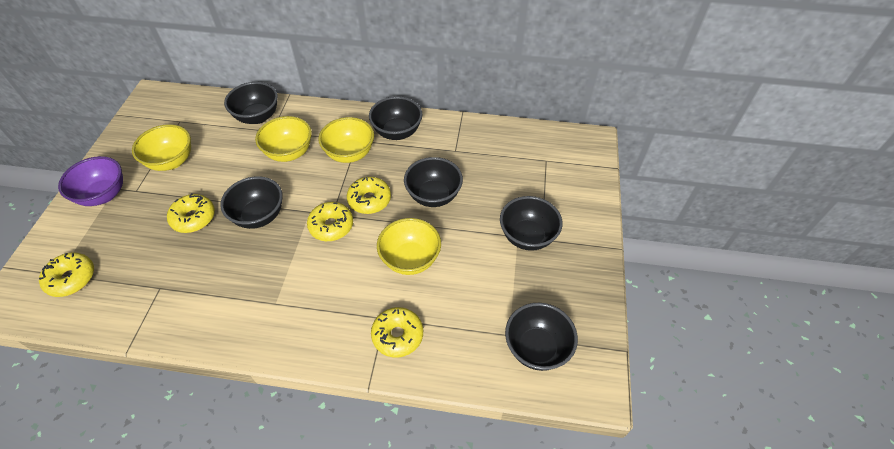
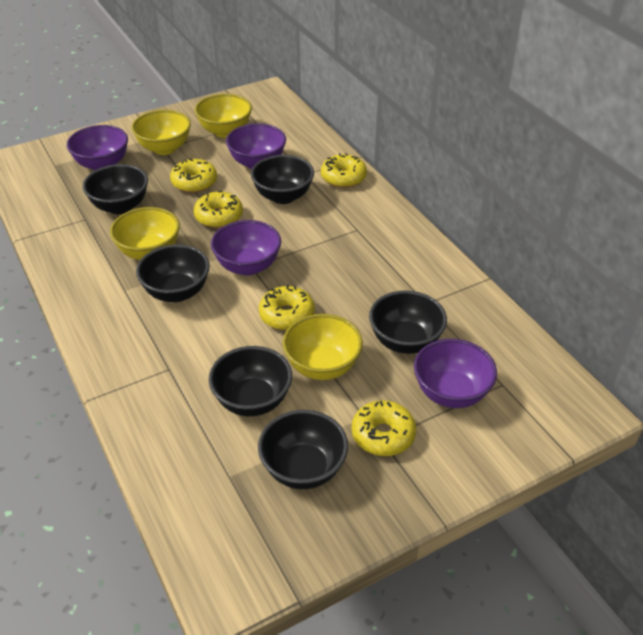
purple bowl: 1 -> 4

